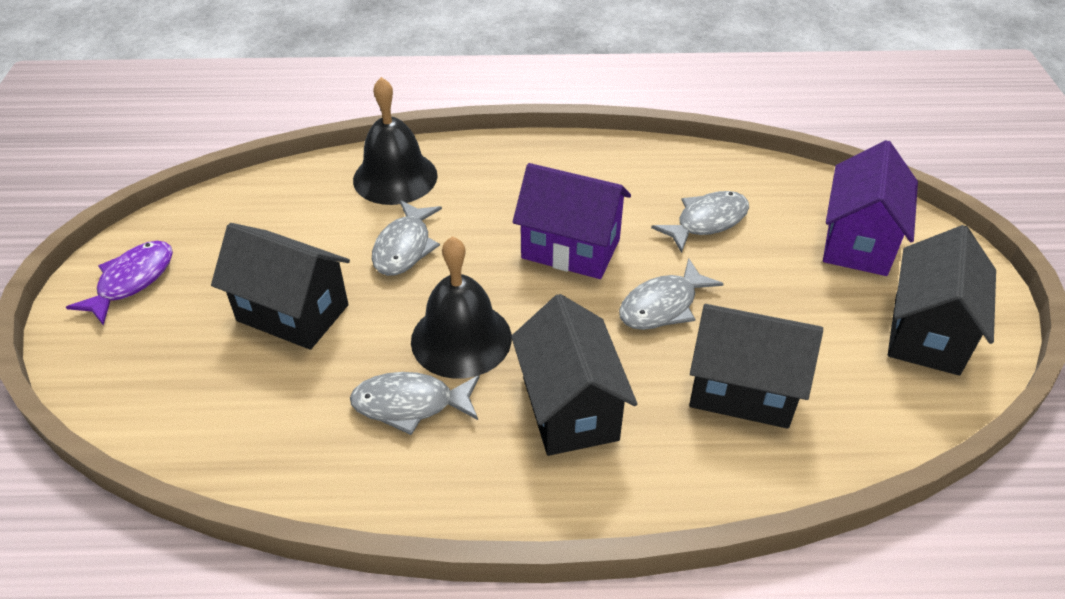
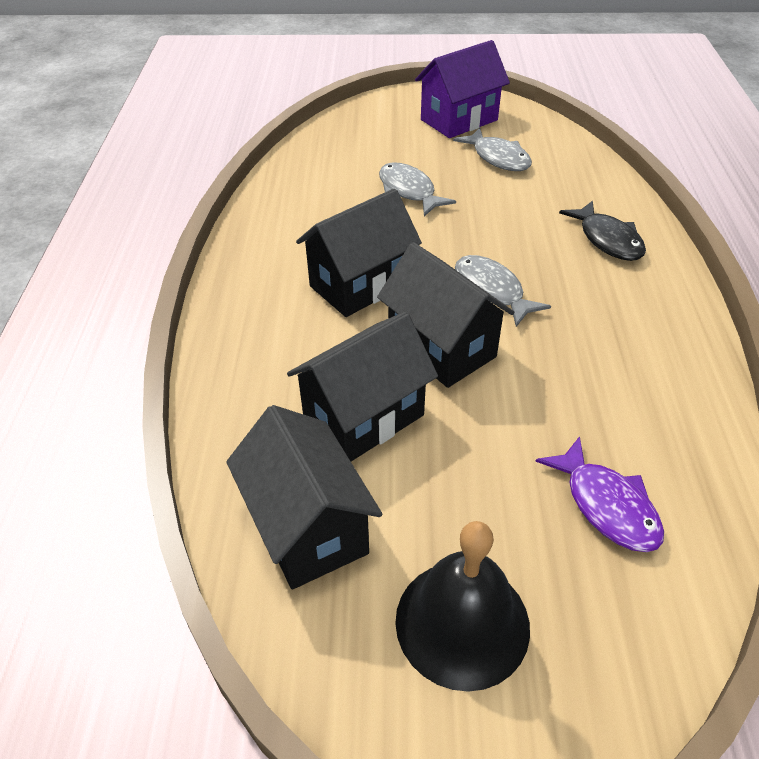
black bell: 2 -> 1
black fish: 0 -> 1
grey fish: 4 -> 3
purple house: 2 -> 1

